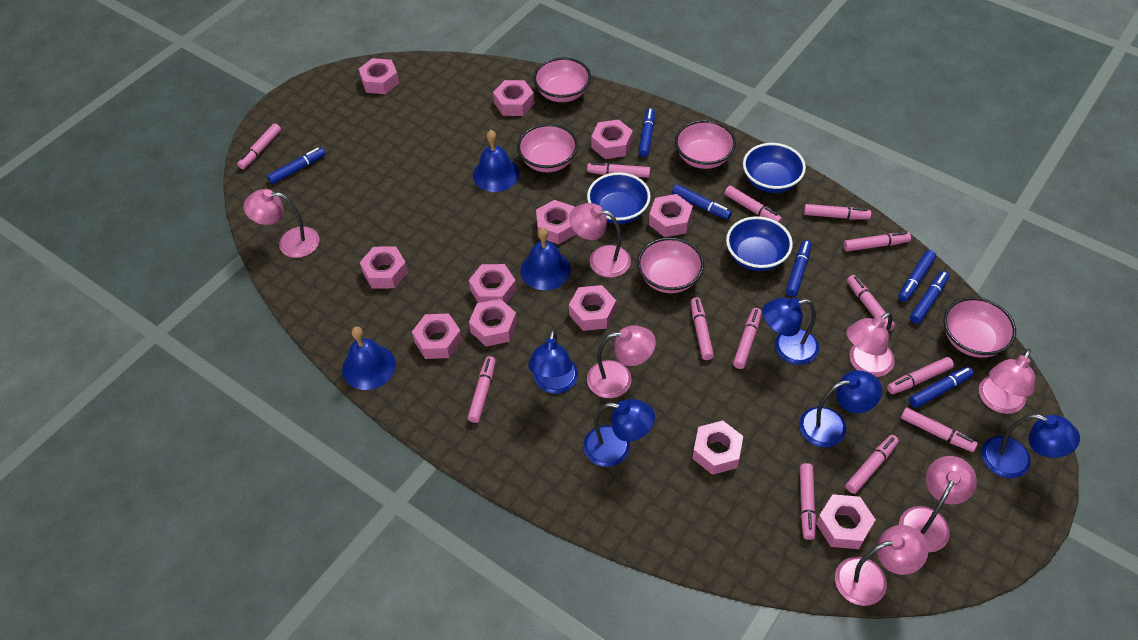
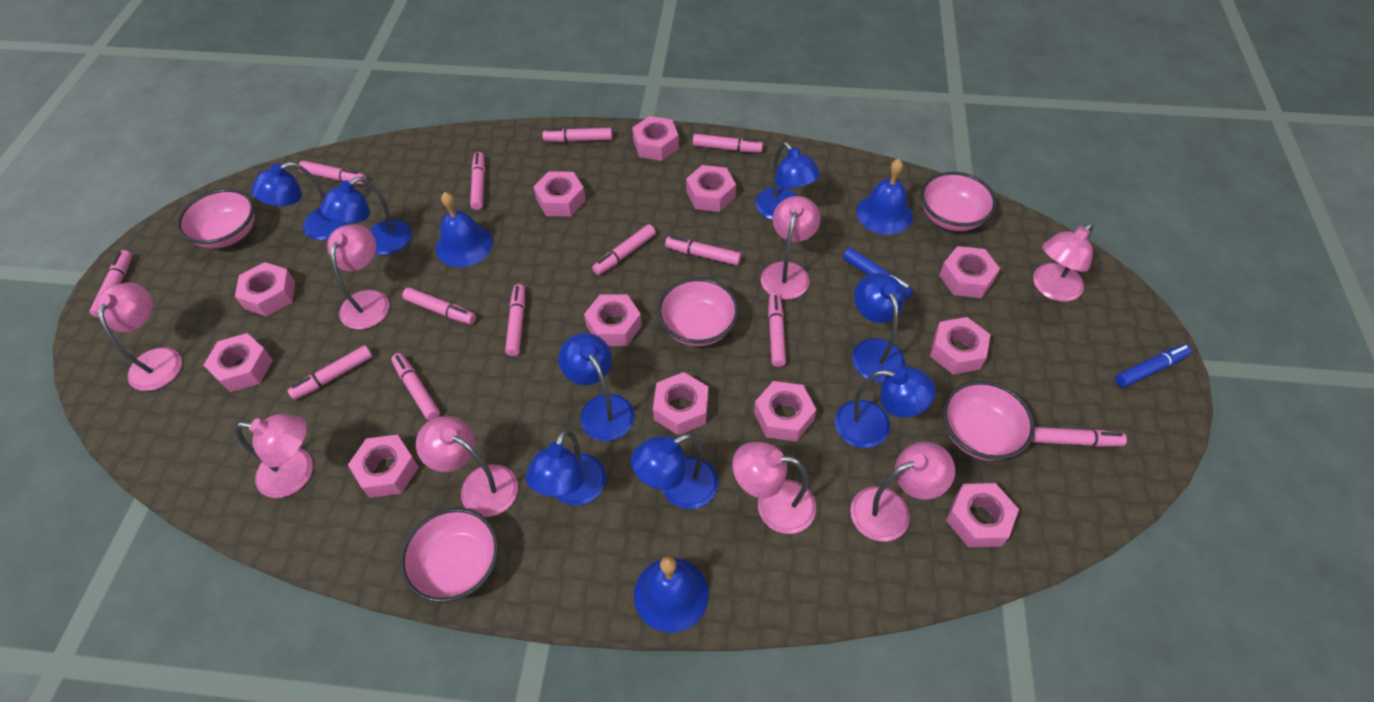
blue bowl: 3 -> 0
blue lamp: 5 -> 8
blue marker: 7 -> 2
pink lamp: 7 -> 8

